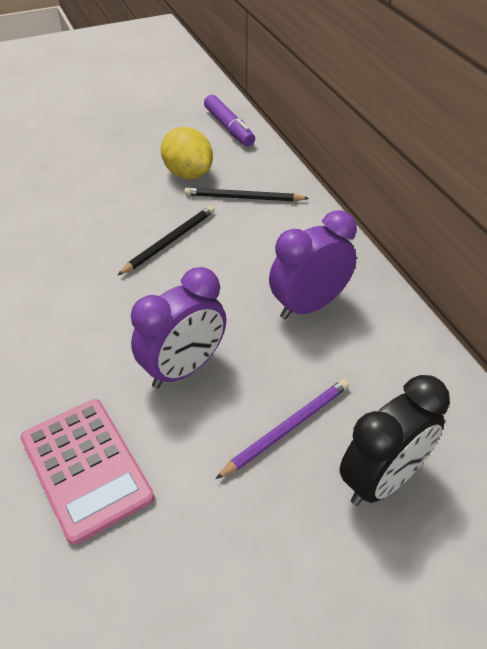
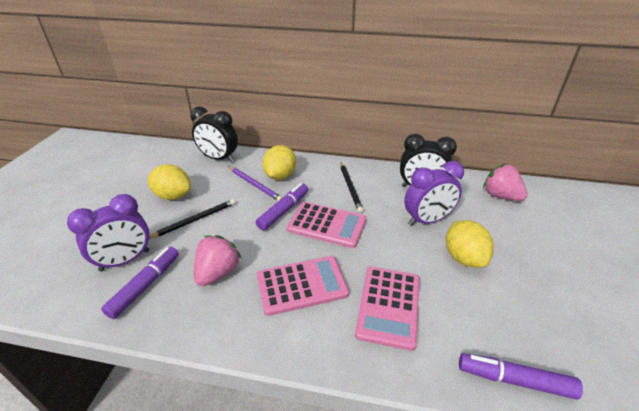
black clock: 1 -> 2
pink calculator: 1 -> 3
pink strawberry: 0 -> 2
purple marker: 1 -> 3
yellow lemon: 1 -> 3

